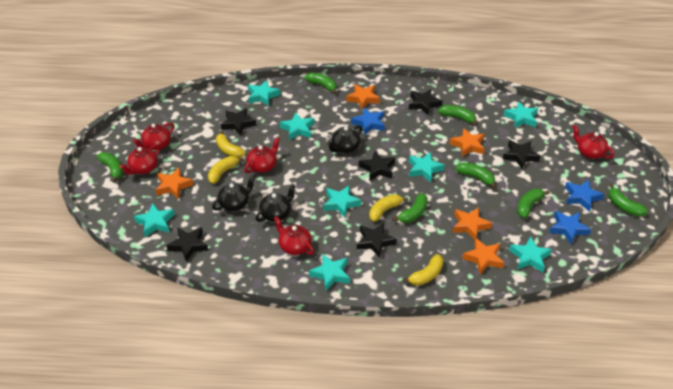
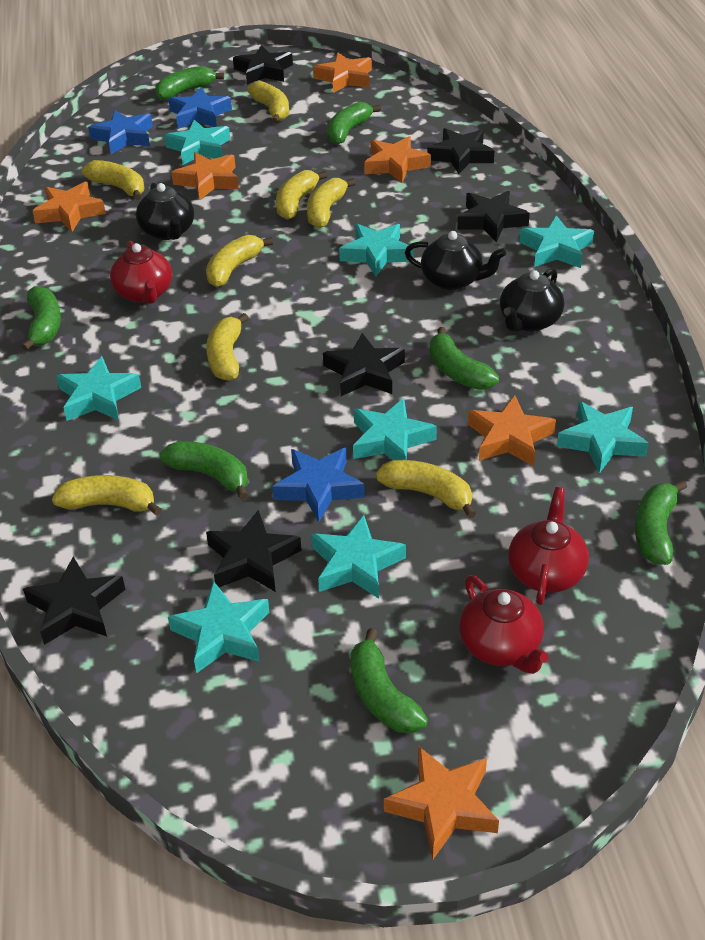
orange star: 5 -> 6
red teapot: 5 -> 3
yellow banana: 4 -> 8

